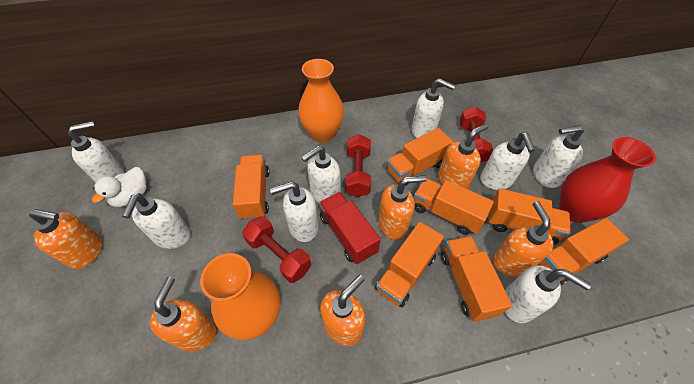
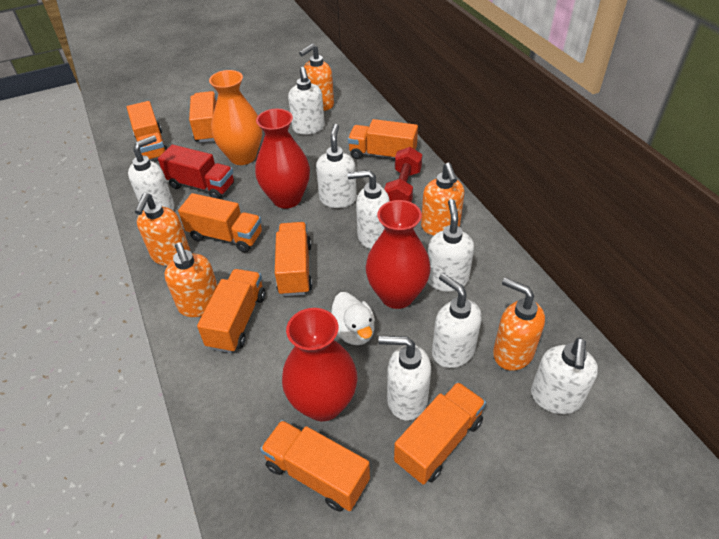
orange soap dispenser: 6 -> 5
orange truck: 7 -> 8
orange vase: 2 -> 1
red dumbbell: 3 -> 1
red vase: 1 -> 3

